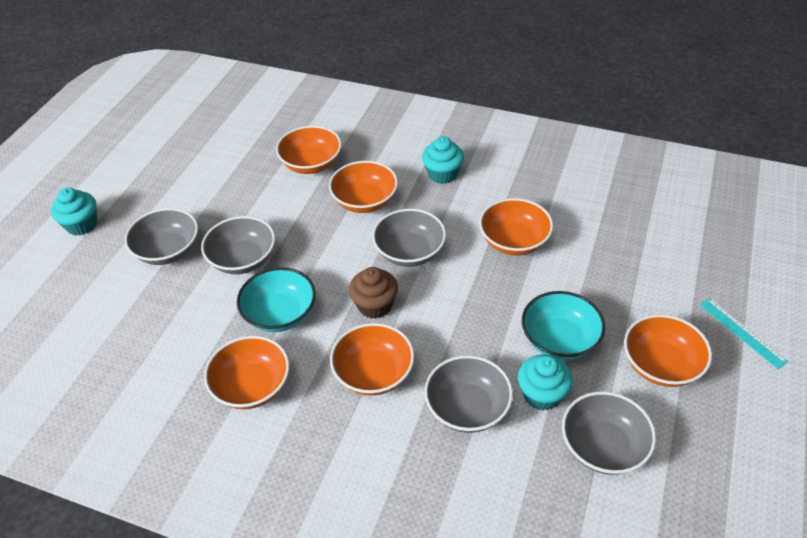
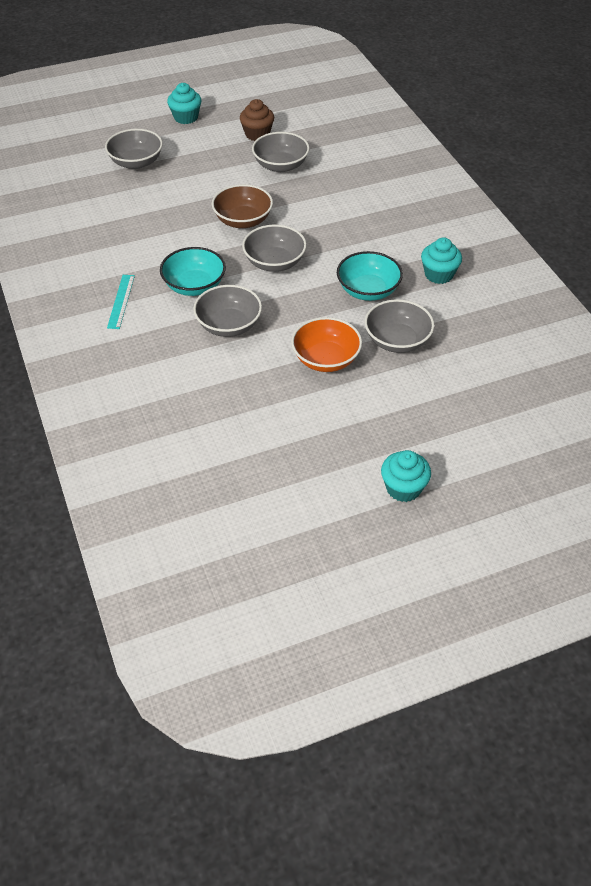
brown bowl: 0 -> 1
orange bowl: 6 -> 1

